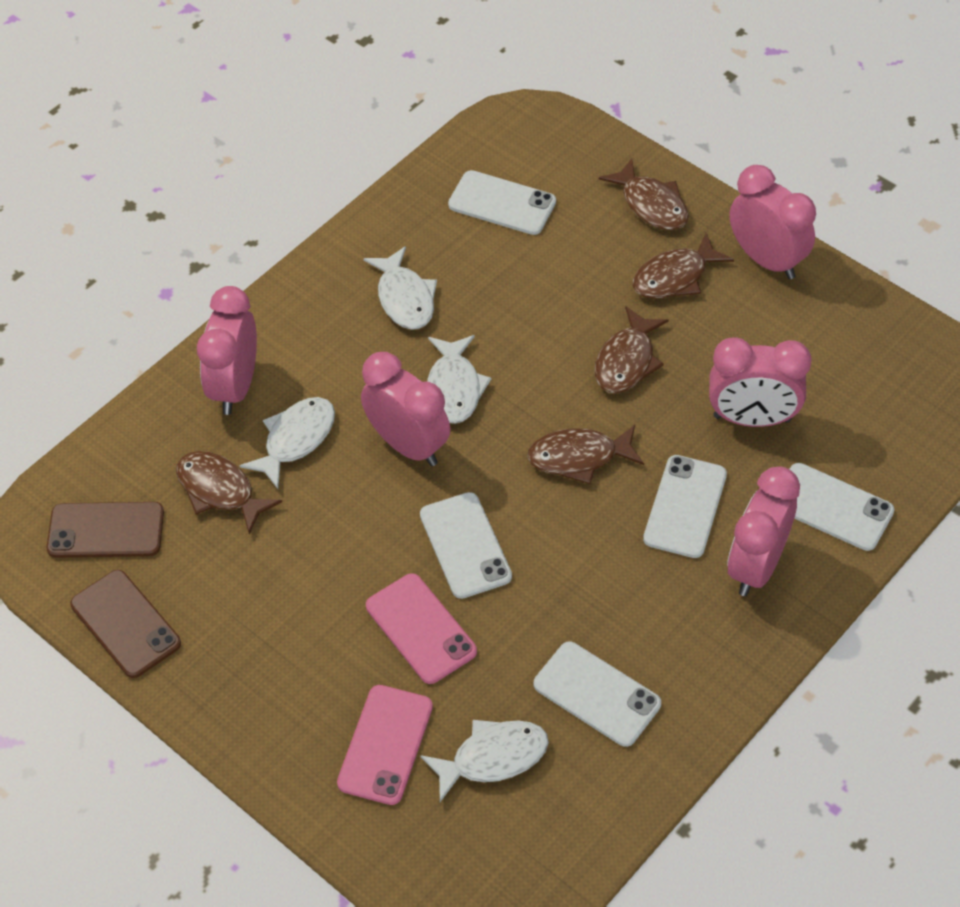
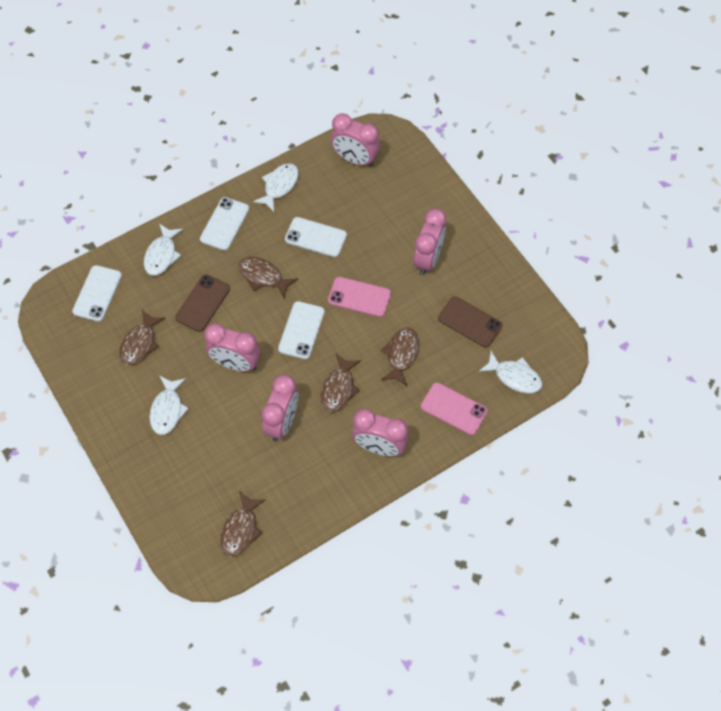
white phone: 5 -> 4

